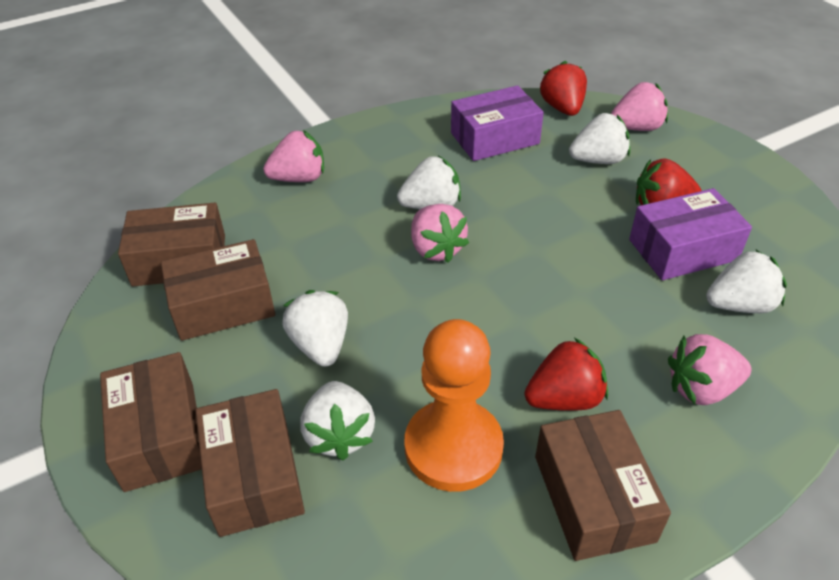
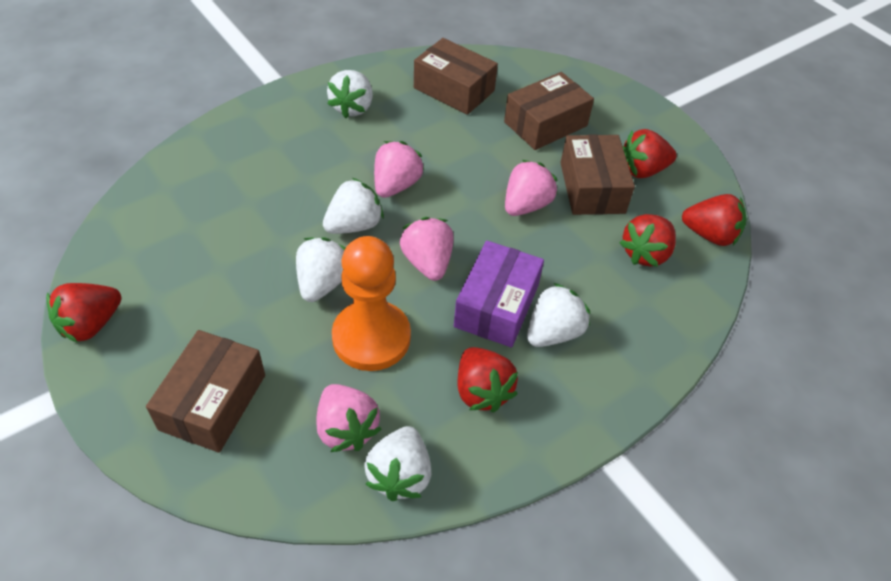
brown box: 5 -> 4
purple box: 2 -> 1
red strawberry: 3 -> 5

